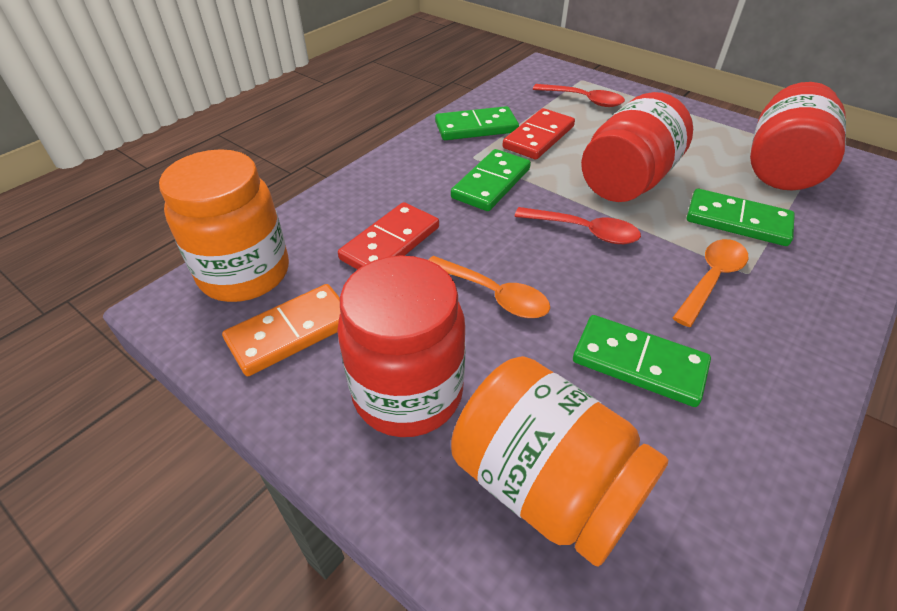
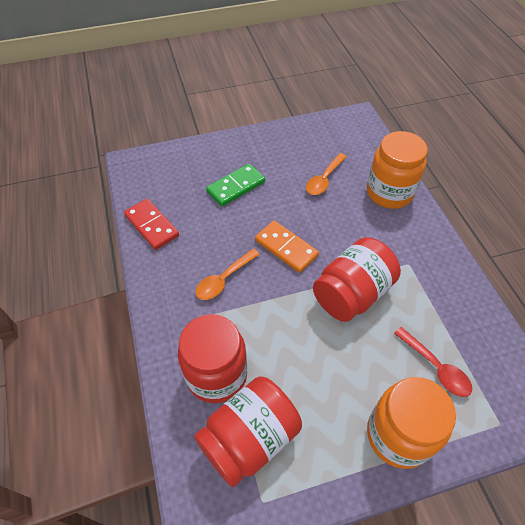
green domino: 4 -> 1
red domino: 2 -> 1
red spoon: 2 -> 1

